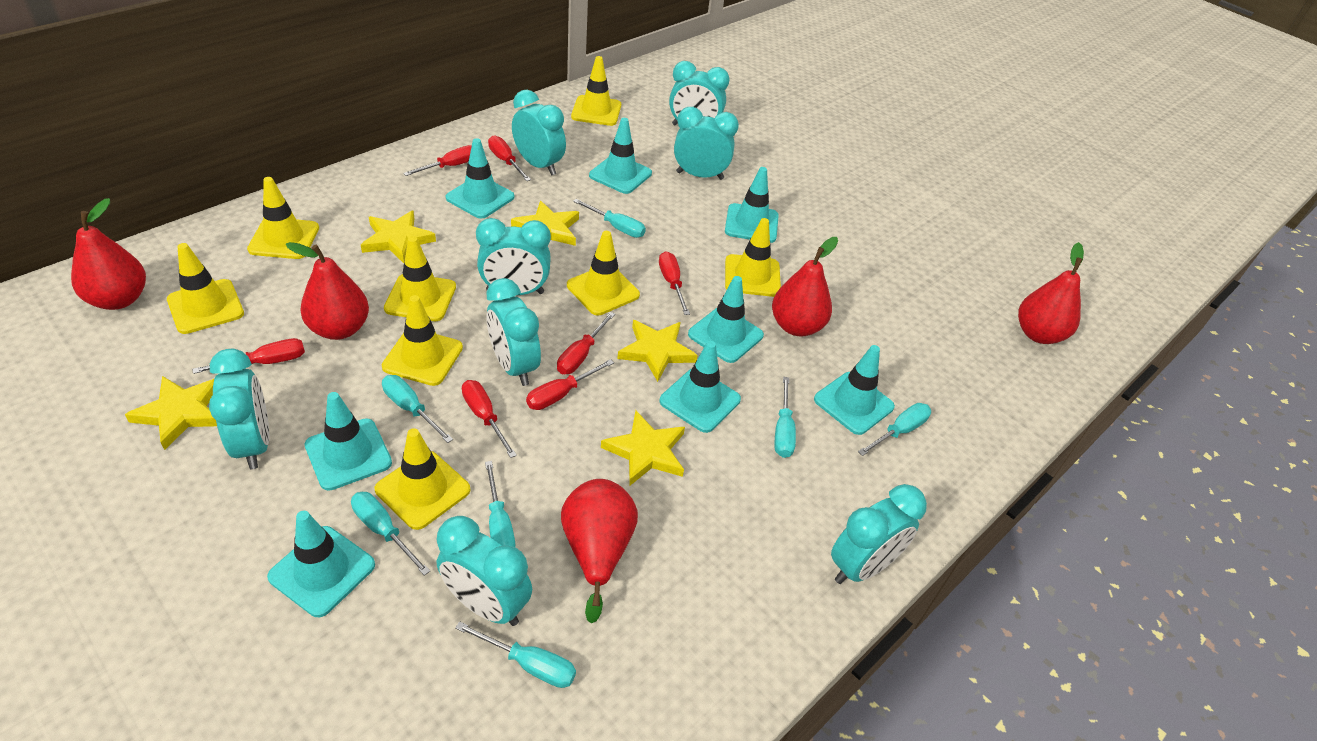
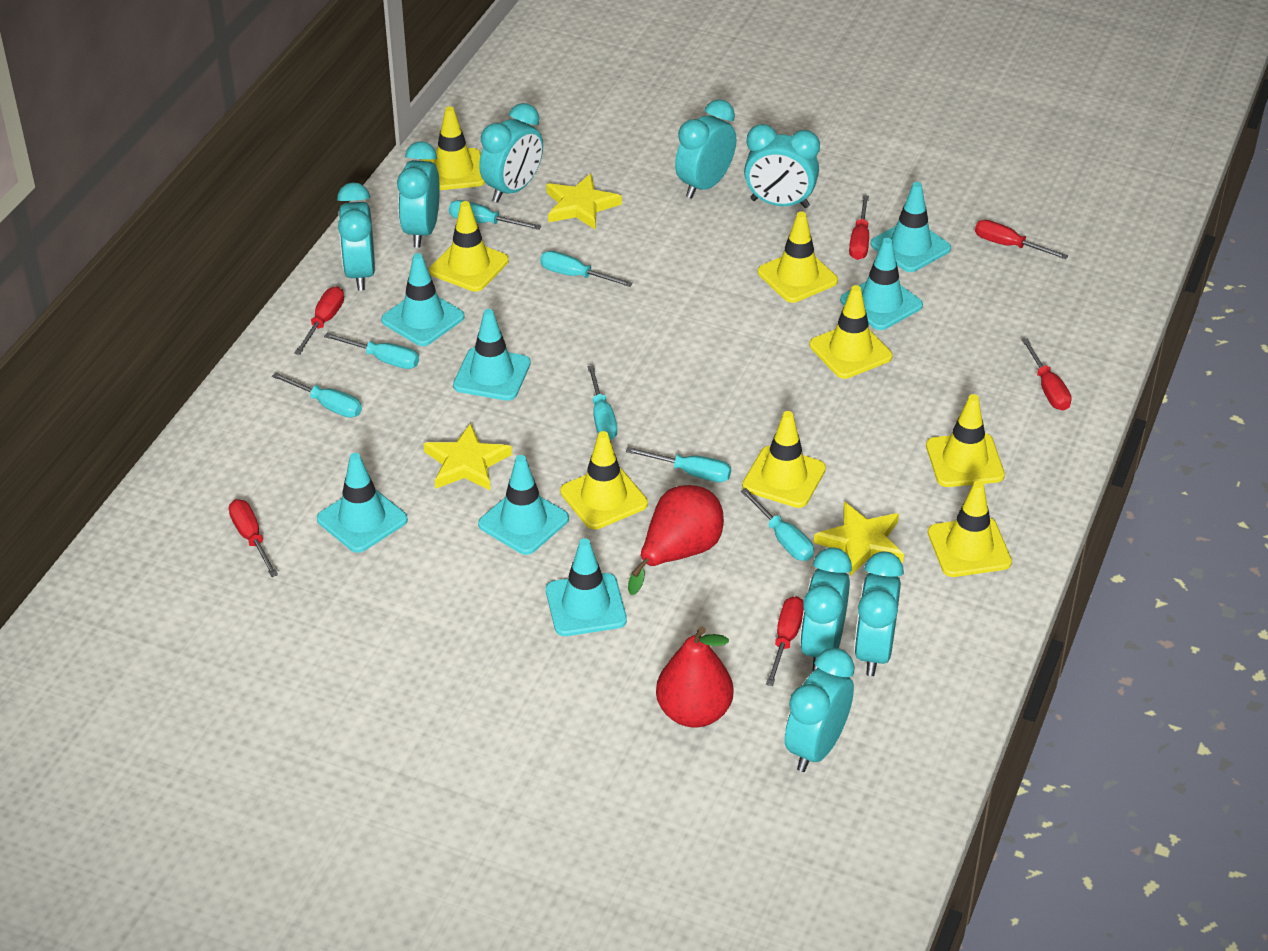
red pear: 5 -> 2
red screwdriver: 7 -> 6
turquoise traffic cone: 8 -> 7
yellow star: 5 -> 3

